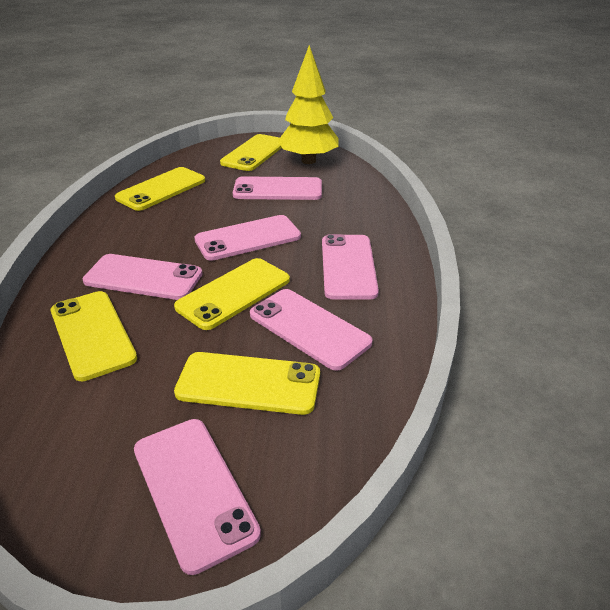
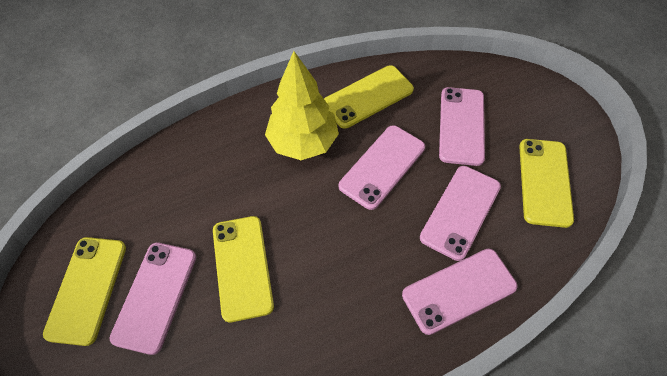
pink phone: 6 -> 5
yellow phone: 5 -> 4

